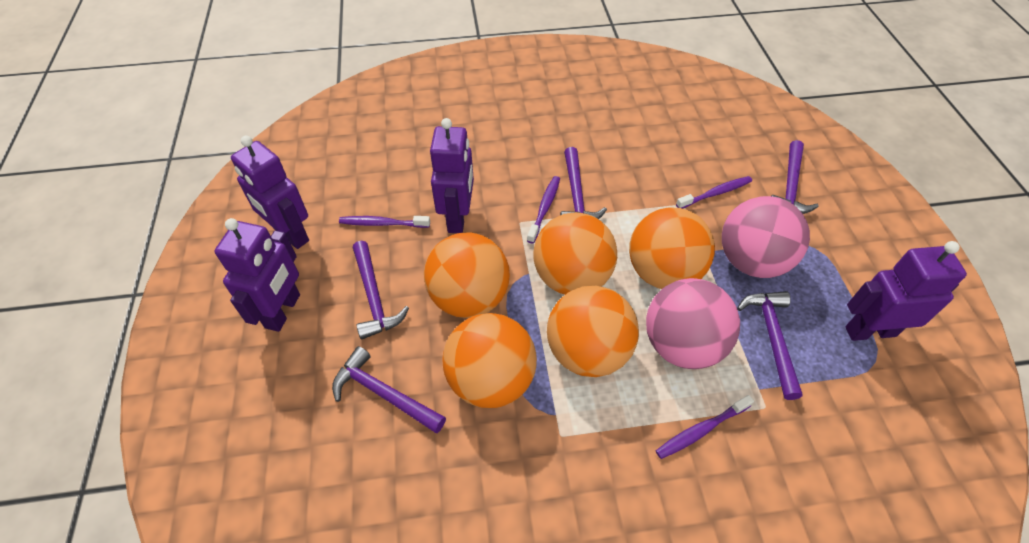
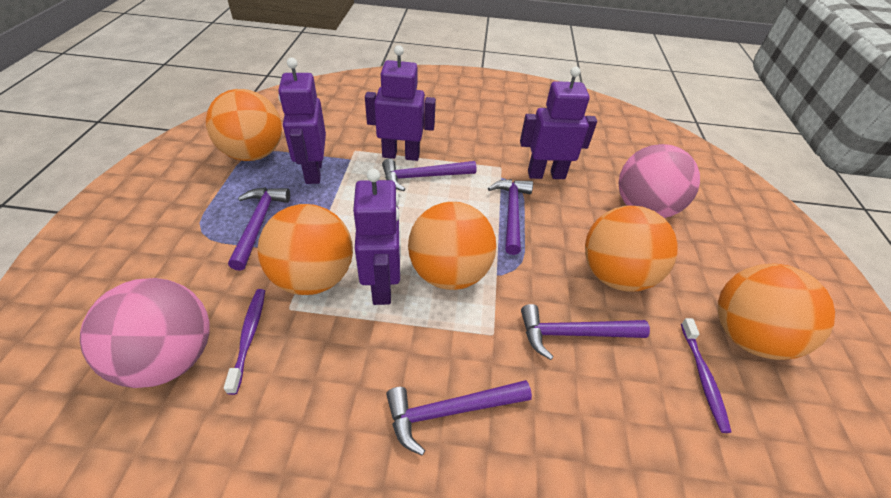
purple toothbrush: 4 -> 2

